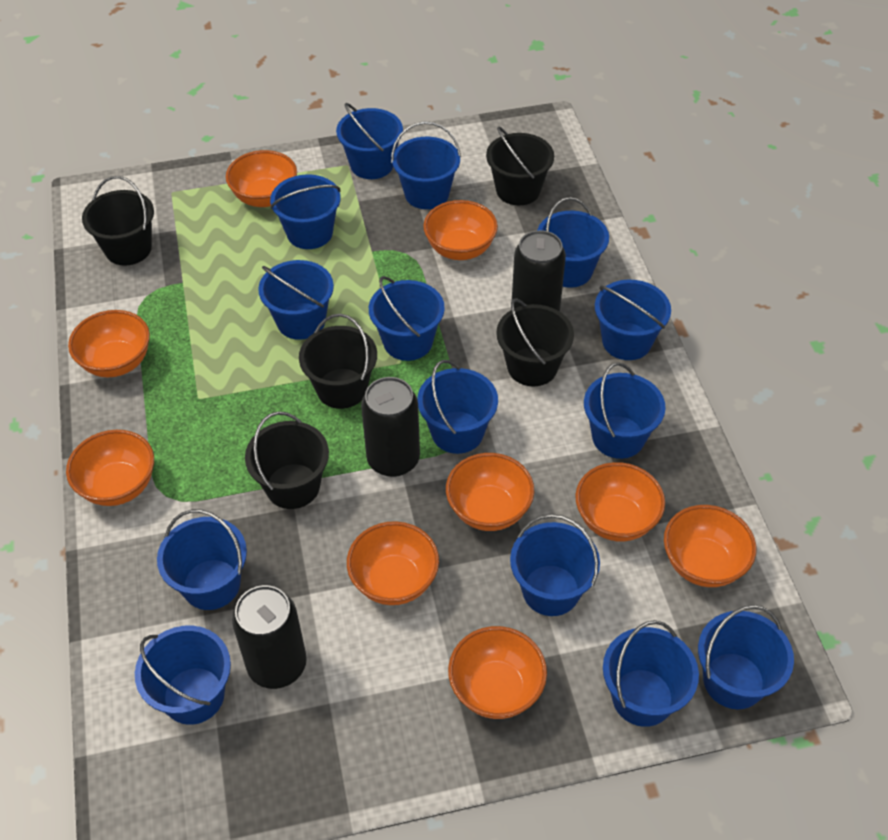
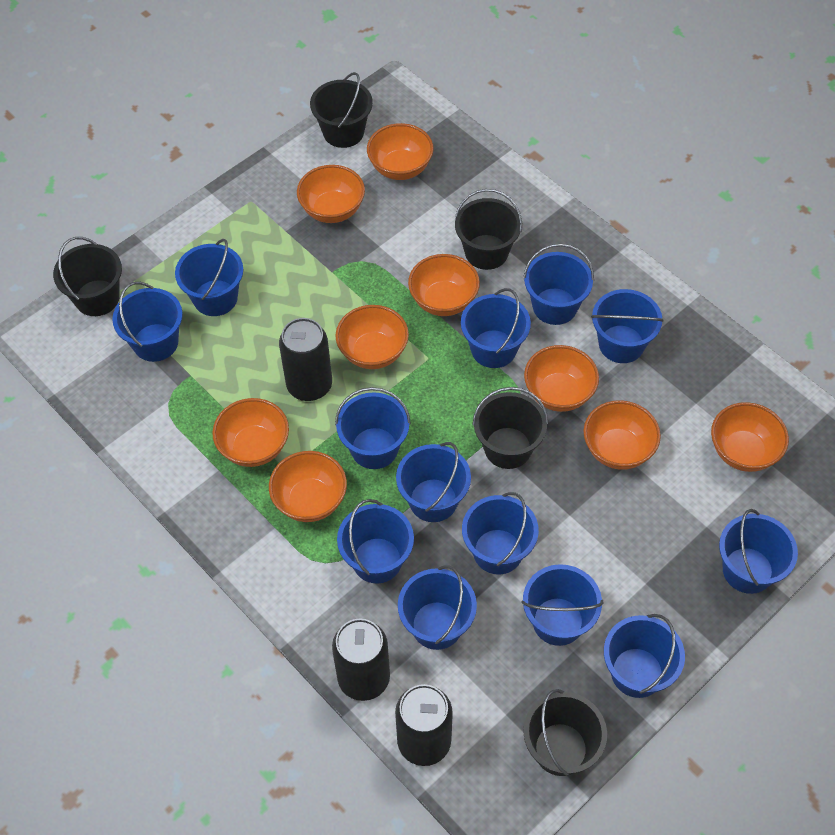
blue bucket: 14 -> 13

